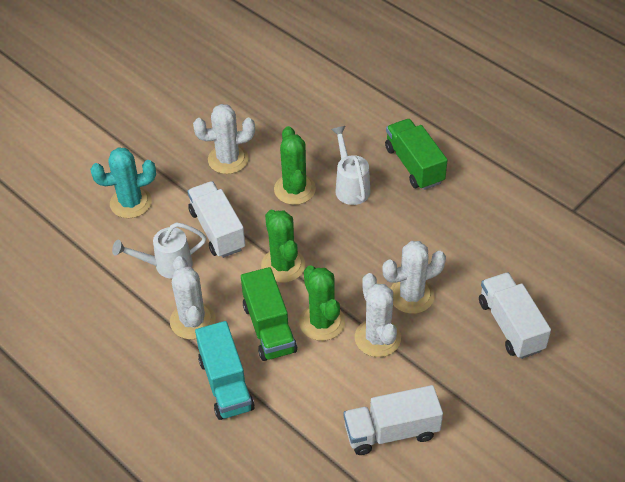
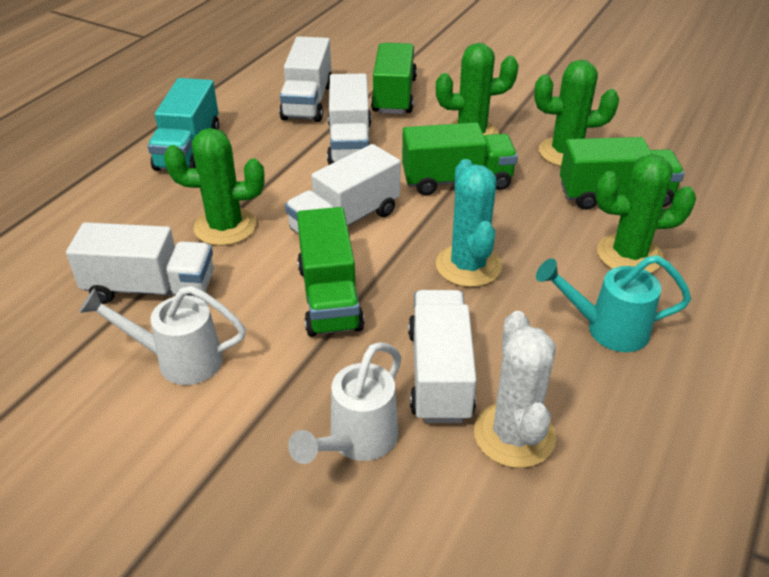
green cactus: 3 -> 4
green truck: 2 -> 4
turquoise watering can: 0 -> 1
white cactus: 4 -> 1
white truck: 3 -> 5

